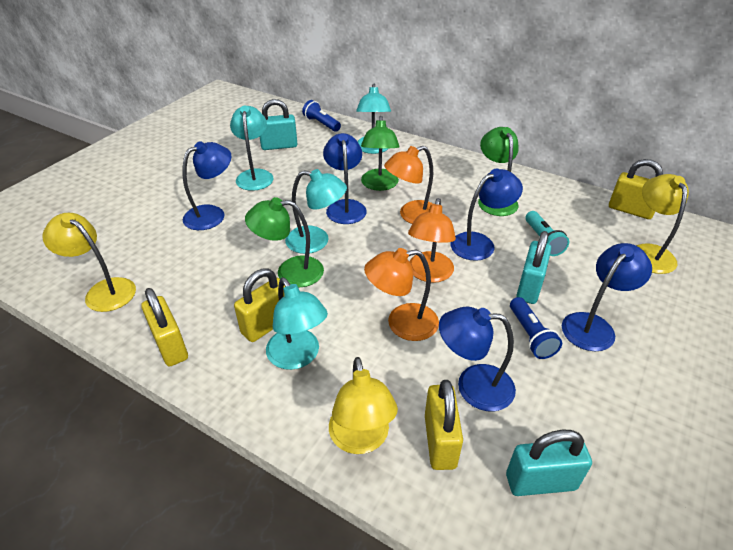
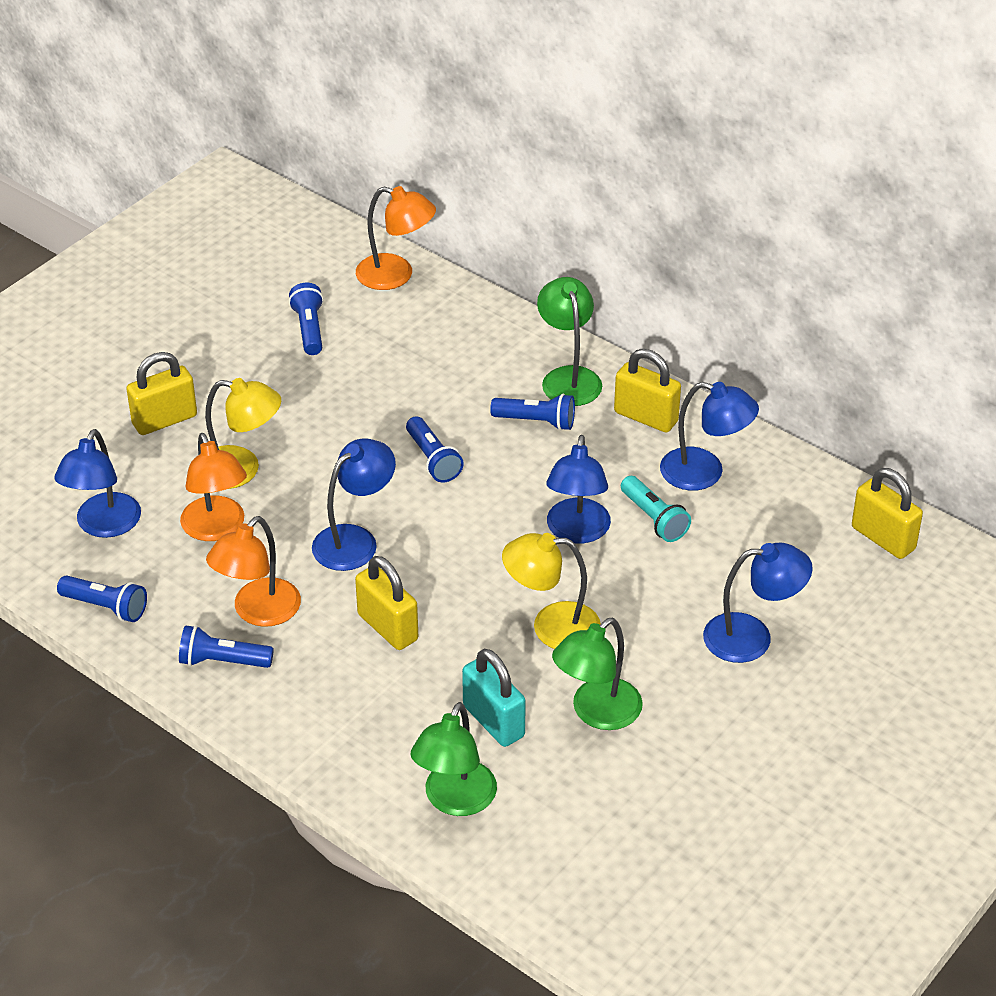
blue flashlight: 2 -> 5
turquoise lamp: 4 -> 0
turquoise padlock: 3 -> 1
yellow lamp: 3 -> 2

